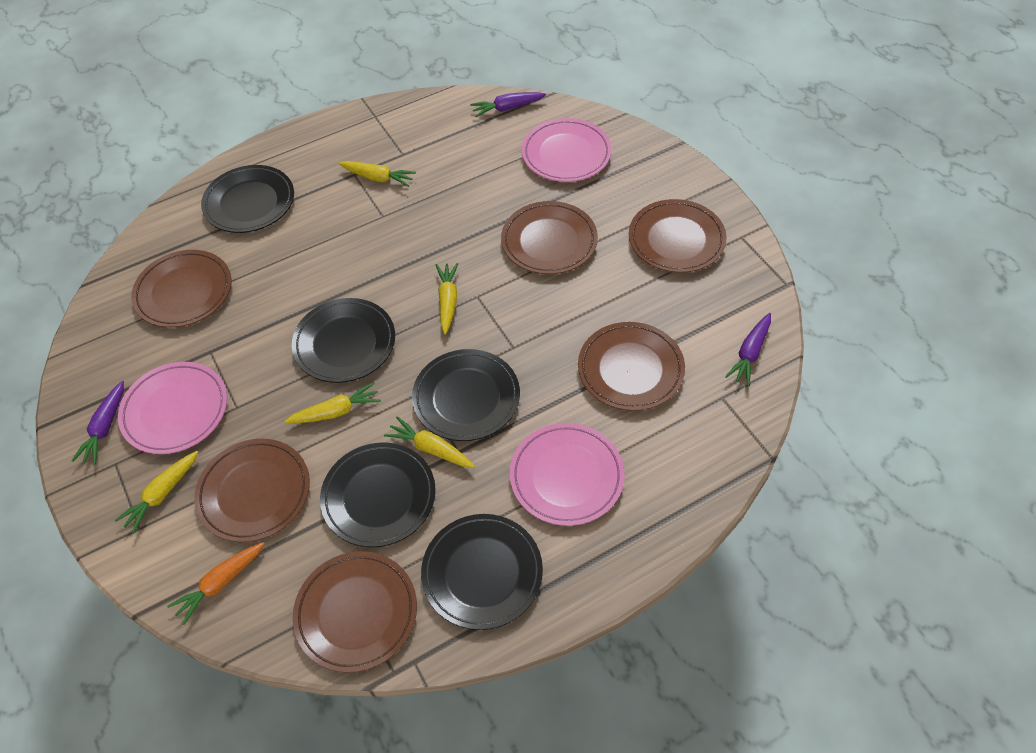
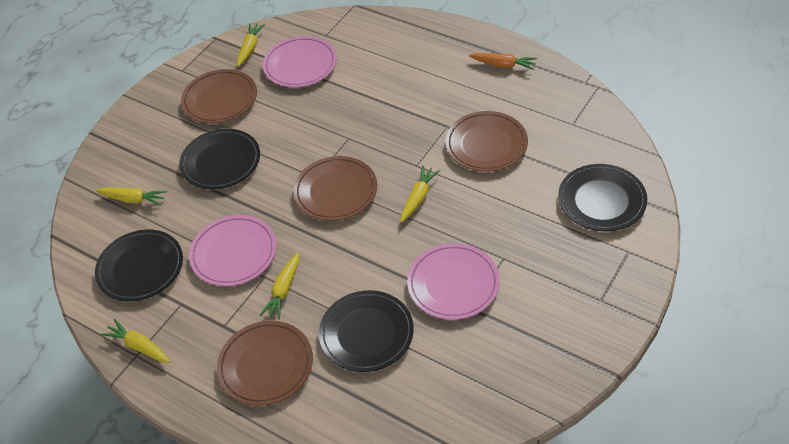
black plate: 5 -> 4
brown plate: 6 -> 4
purple carrot: 3 -> 0

